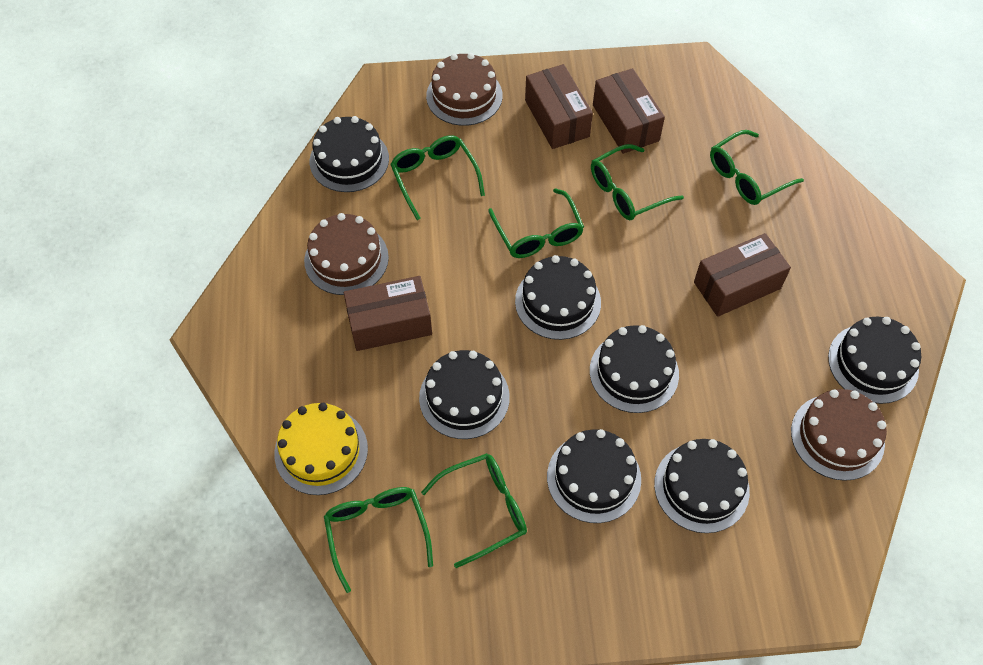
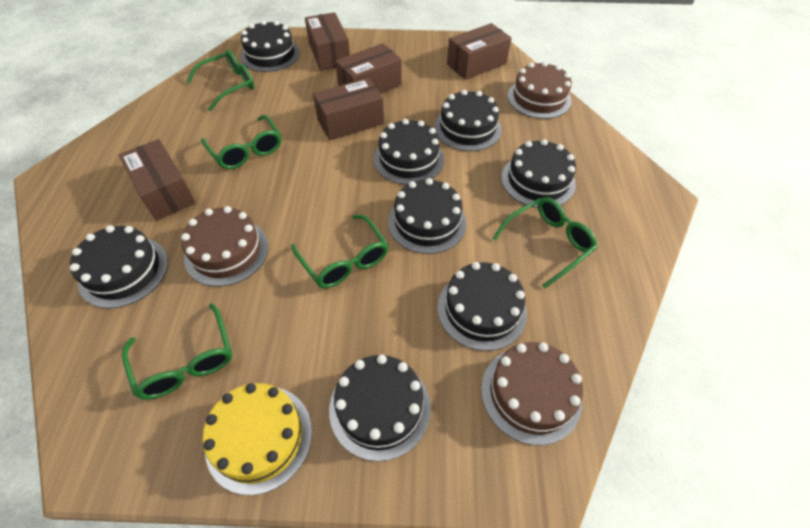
black cake: 7 -> 8
brown box: 4 -> 5
green glasses: 6 -> 5

